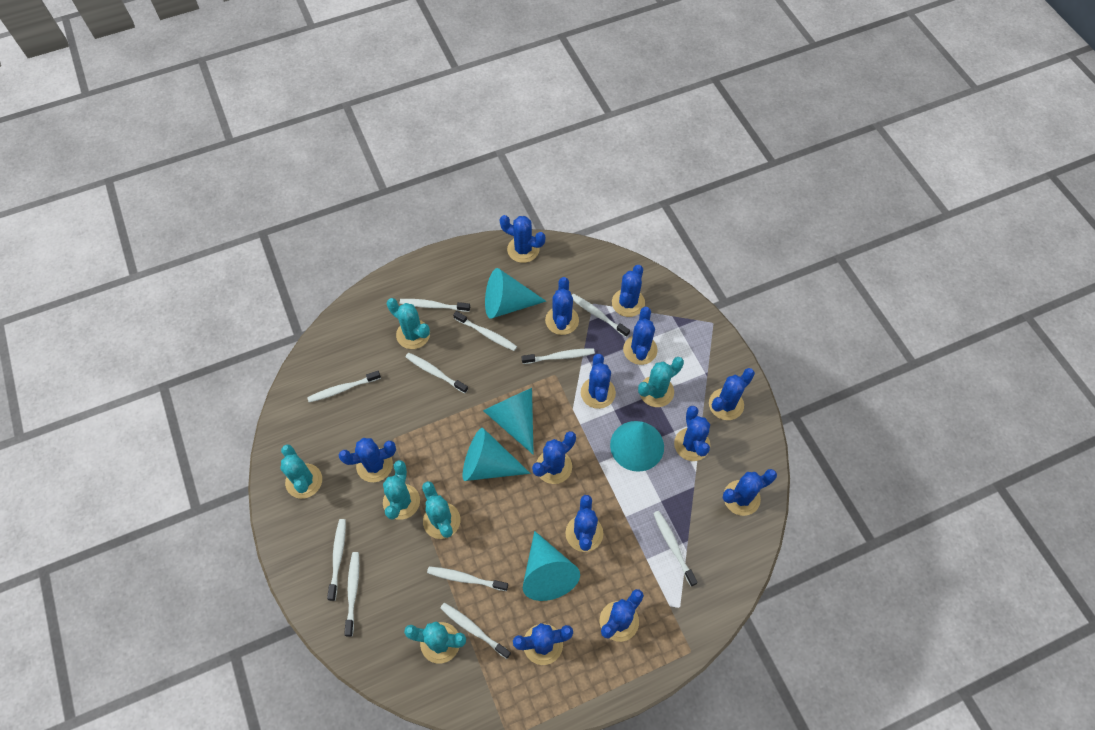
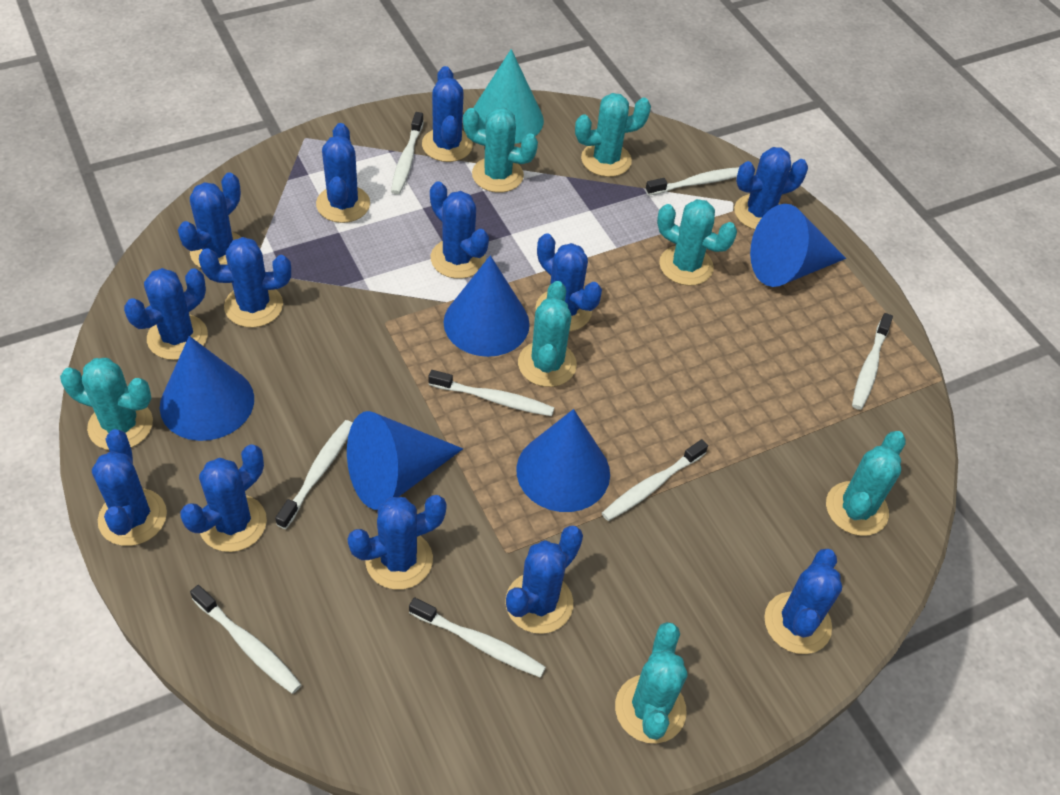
blue cone: 0 -> 5
turquoise cactus: 6 -> 7
turquoise cone: 5 -> 1
white toothbrush: 11 -> 8

